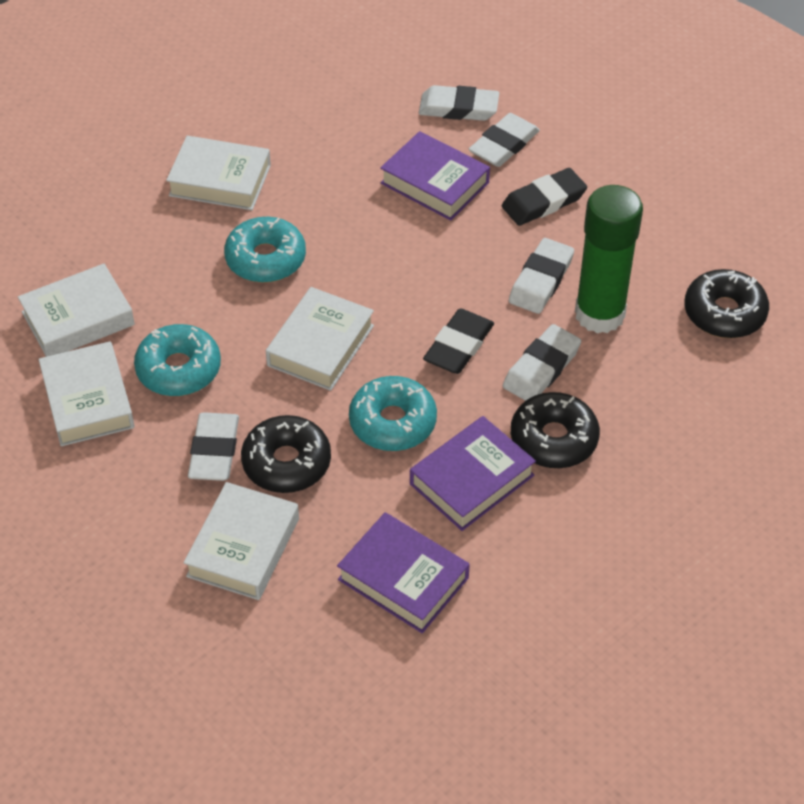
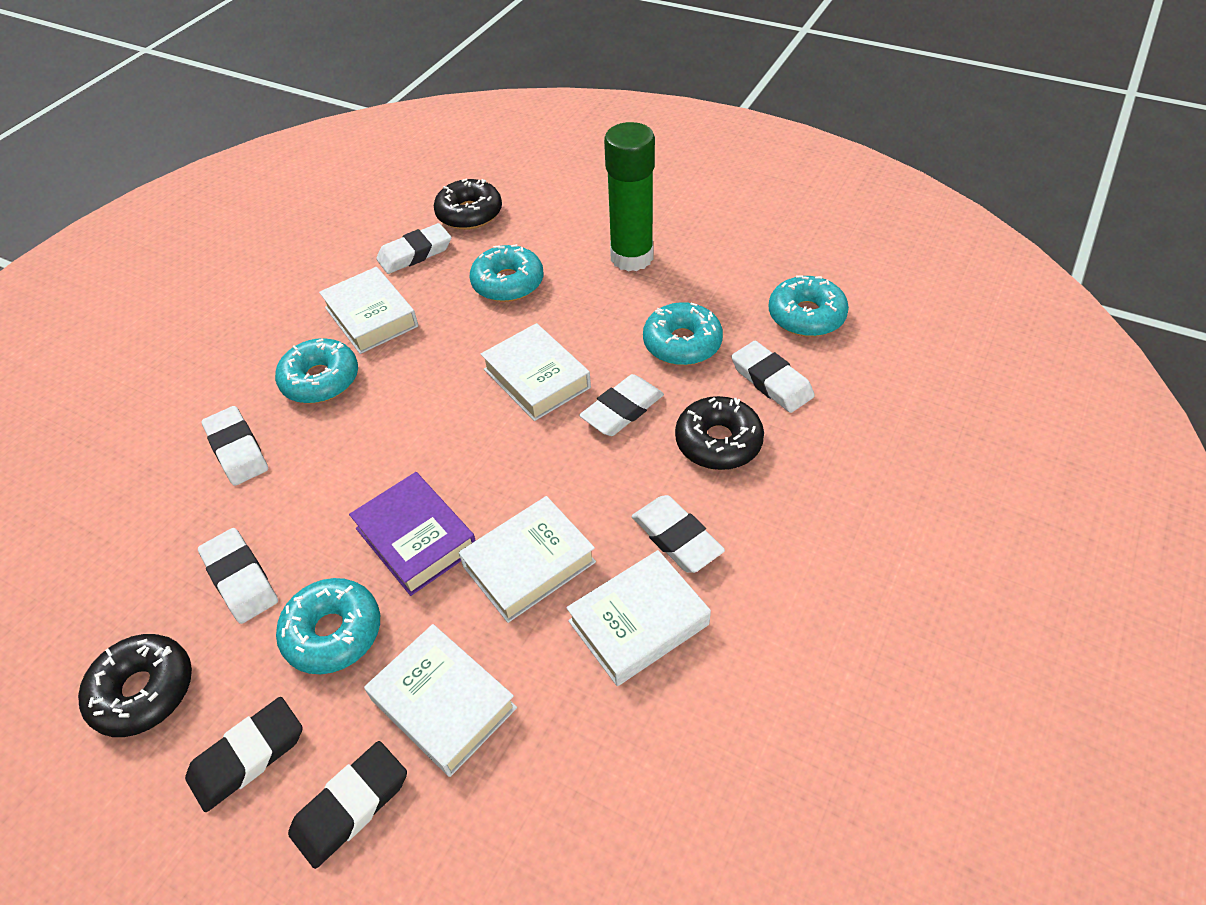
purple book: 3 -> 1
turquoise donut: 3 -> 5
white eraser: 5 -> 6

